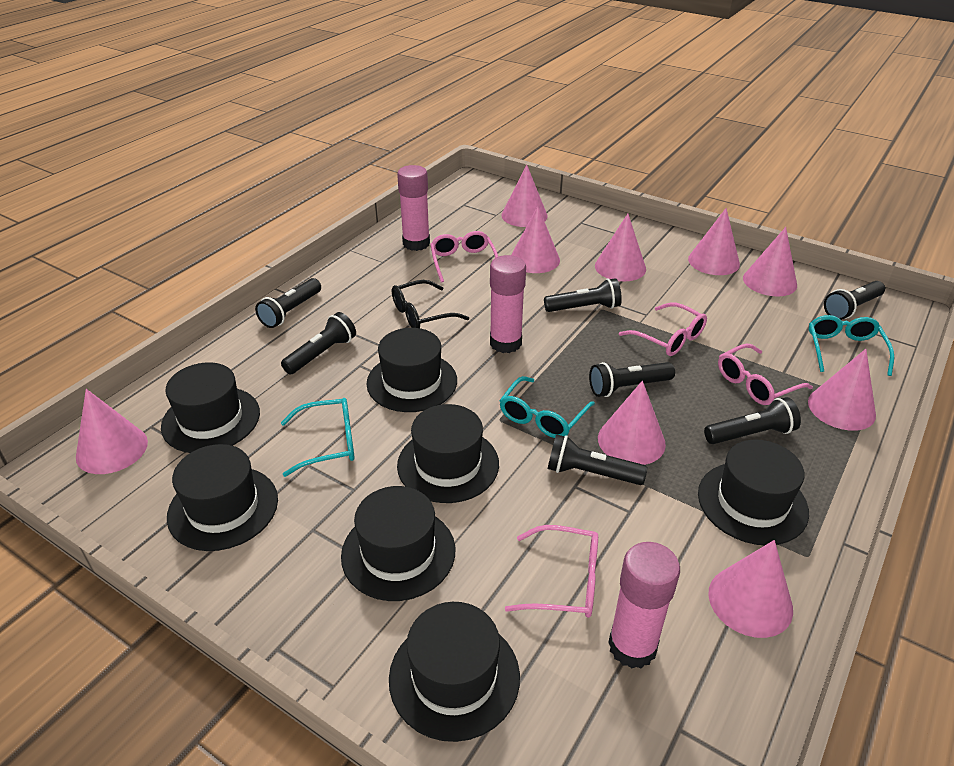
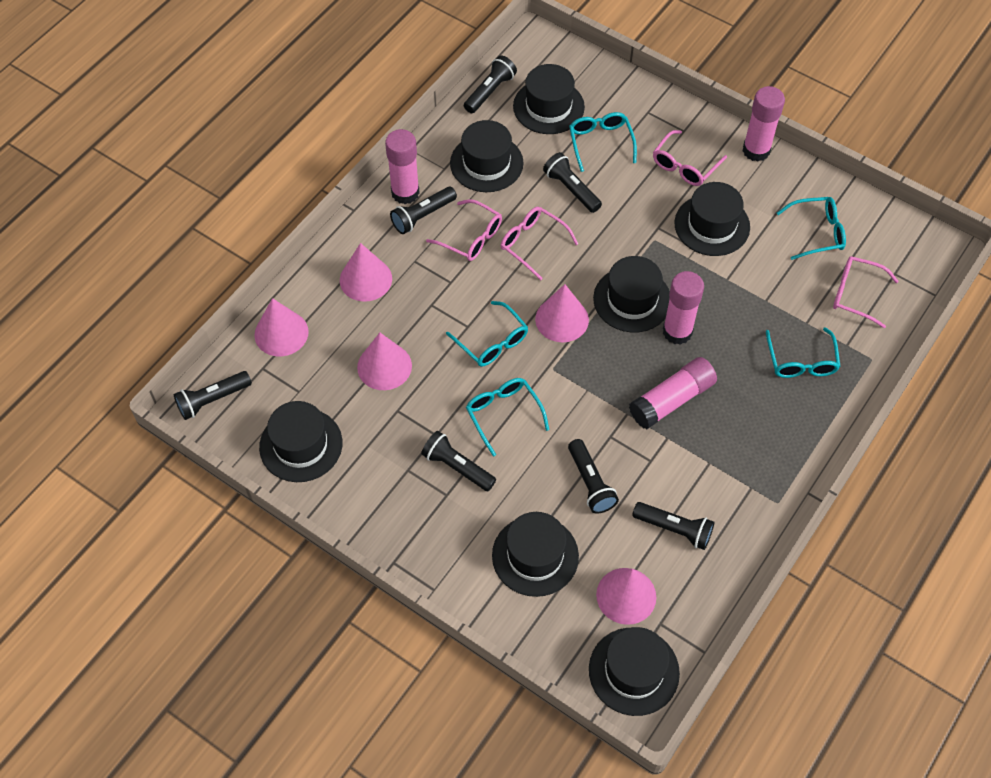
black glasses: 1 -> 0
pink cone: 9 -> 5
pink glue stick: 3 -> 4
turquoise glasses: 3 -> 5

